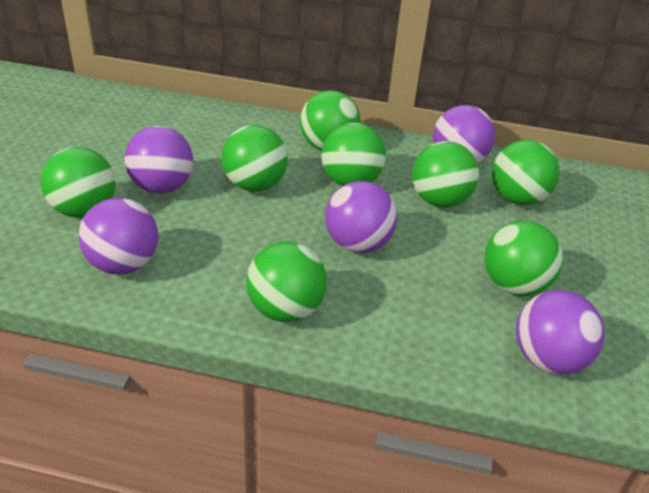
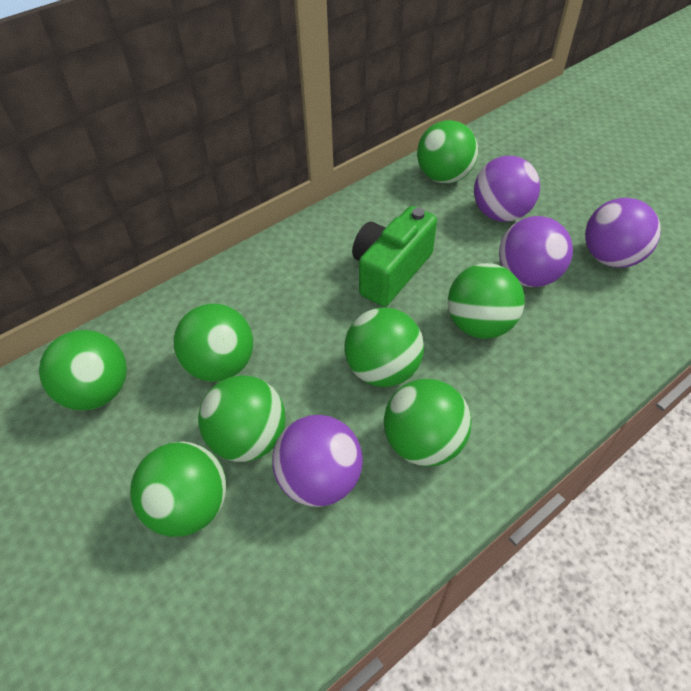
green camera: 0 -> 1
purple ball: 5 -> 4

